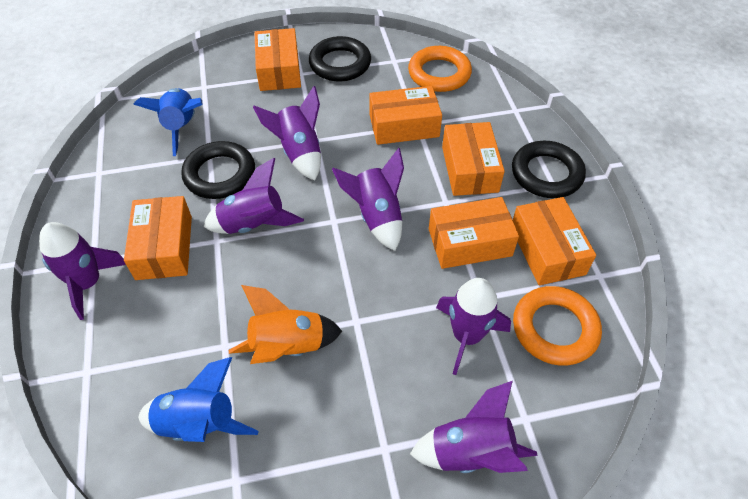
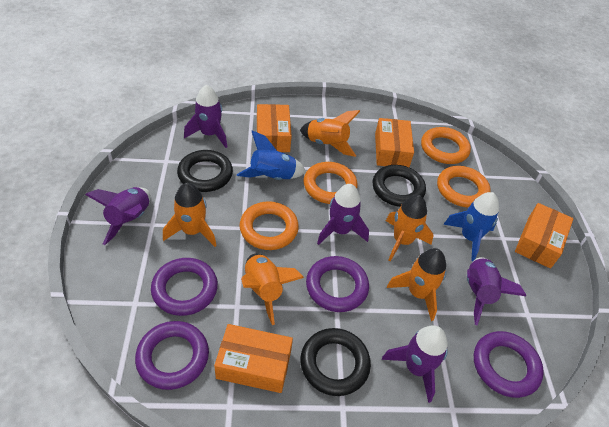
orange box: 6 -> 4
orange ring: 2 -> 4
orange rocket: 1 -> 5
purple ring: 0 -> 4
purple rocket: 6 -> 5

